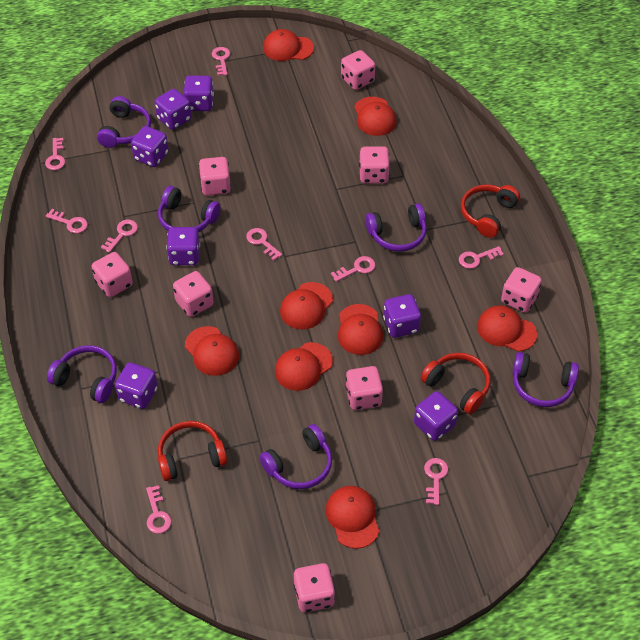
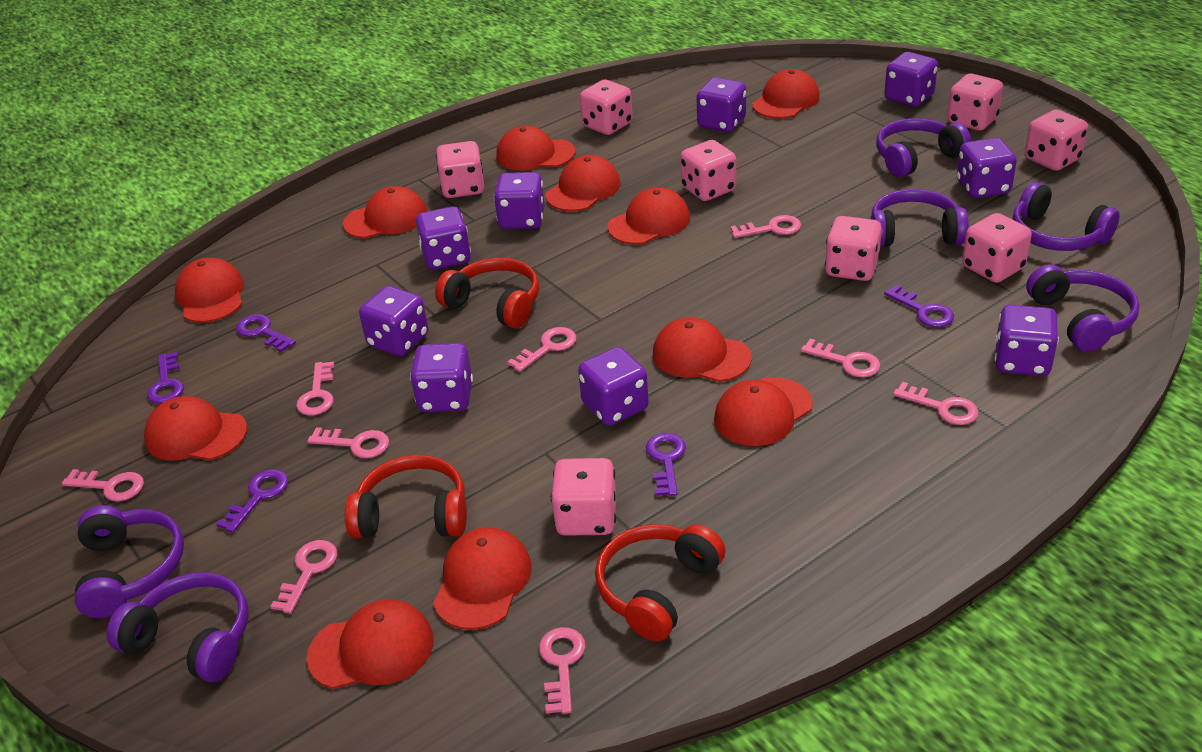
purple dice: 7 -> 9
purple key: 0 -> 5
red cap: 8 -> 11

